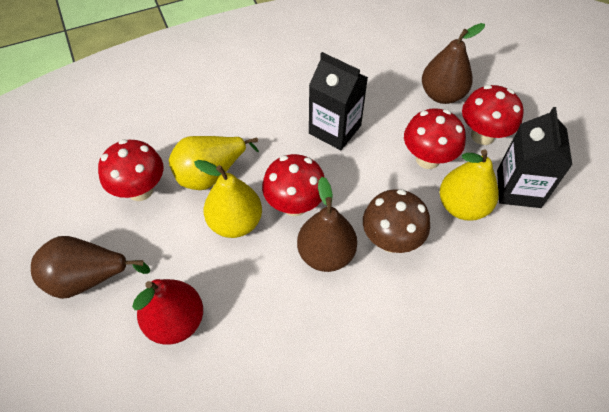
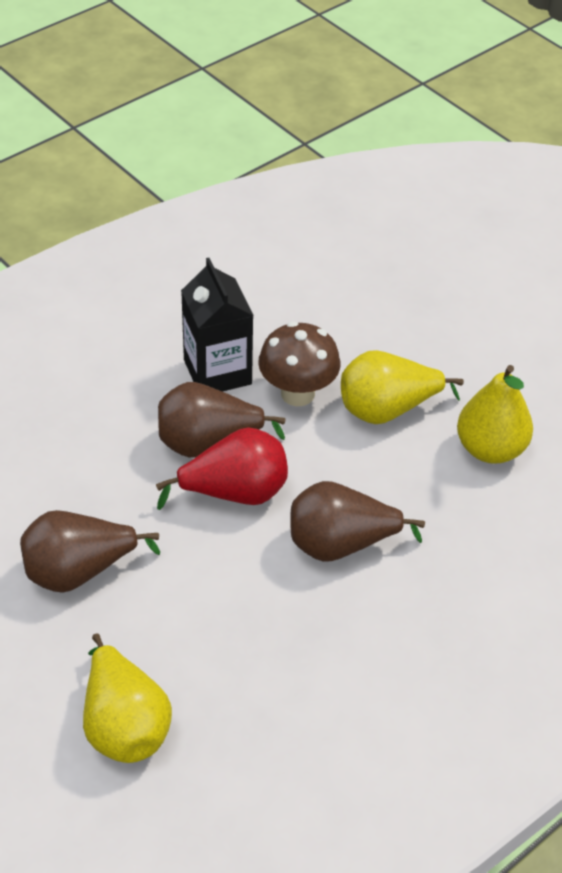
black carton: 2 -> 1
red mushroom: 4 -> 0

